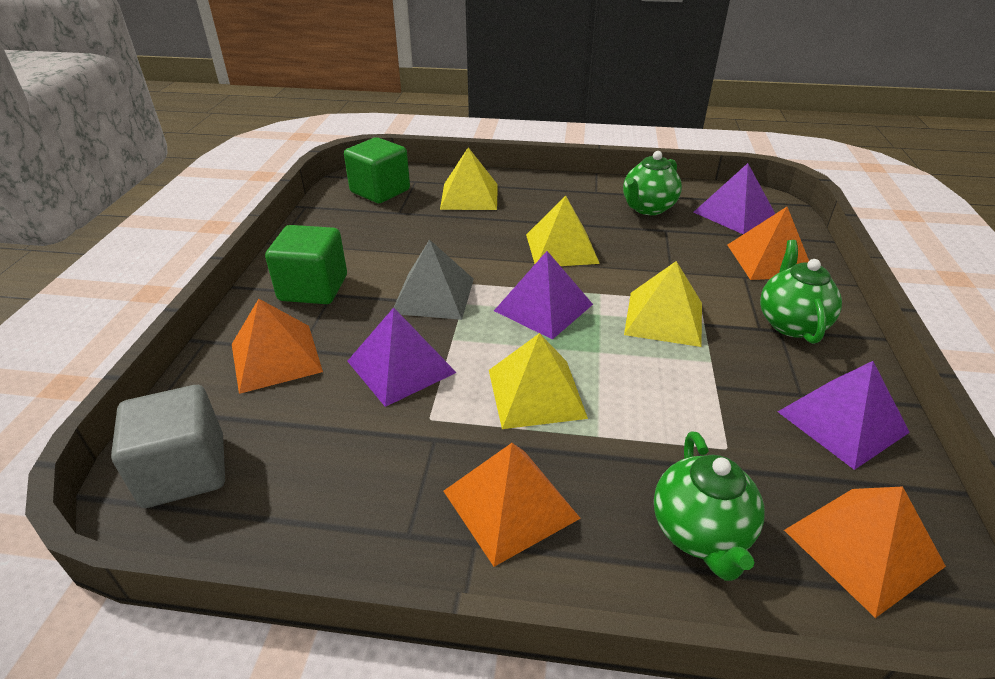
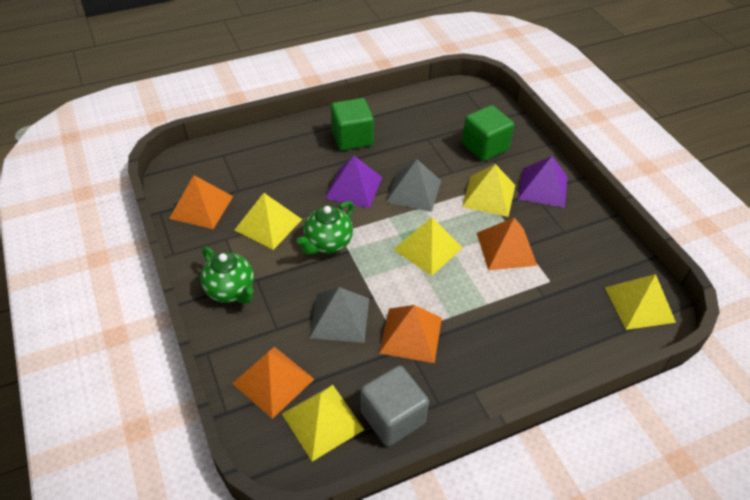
green teapot: 3 -> 2
grey pyramid: 1 -> 2
purple pyramid: 4 -> 2
yellow pyramid: 4 -> 5

